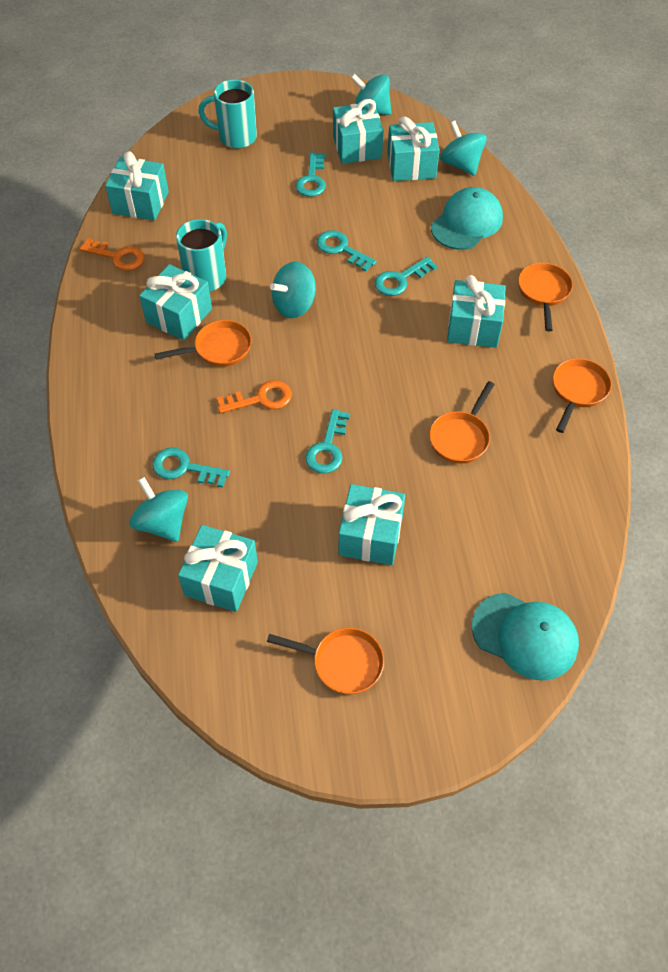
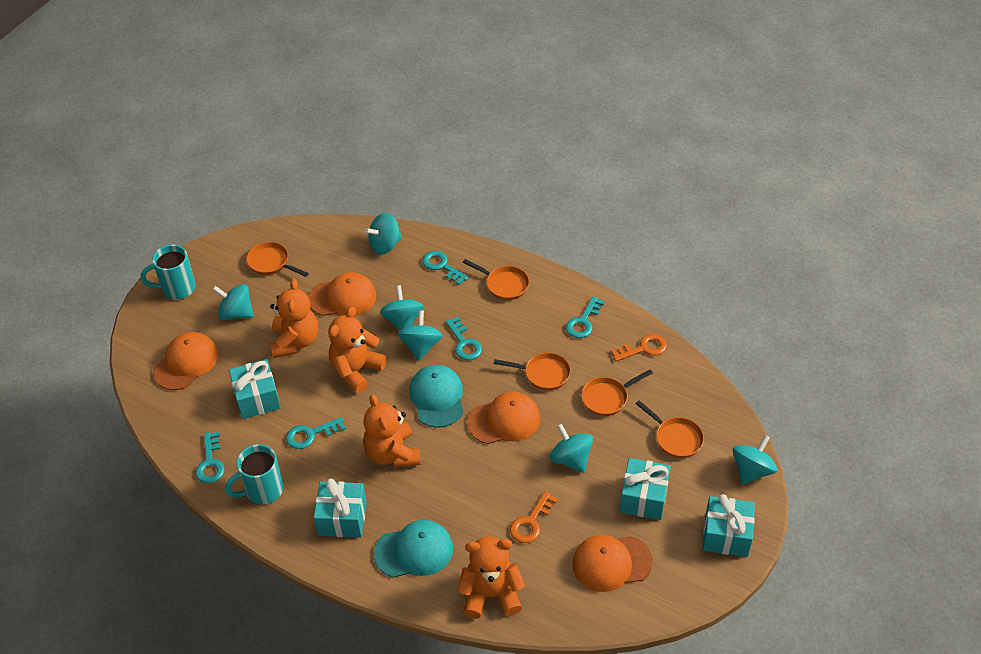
orange cap: 0 -> 4
orange teddy bear: 0 -> 4
turquoise gift: 7 -> 4
turquoise spinning top: 4 -> 6

